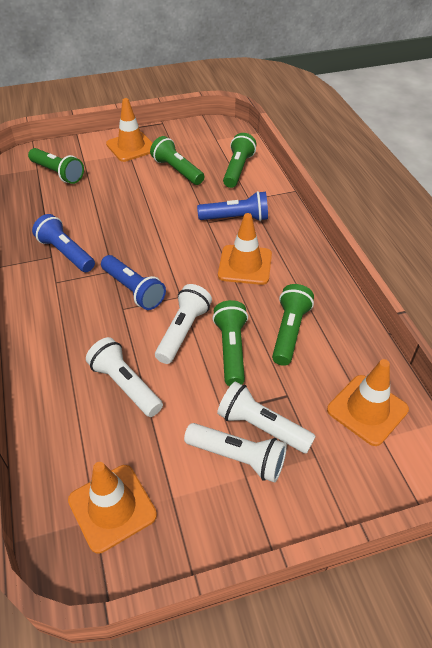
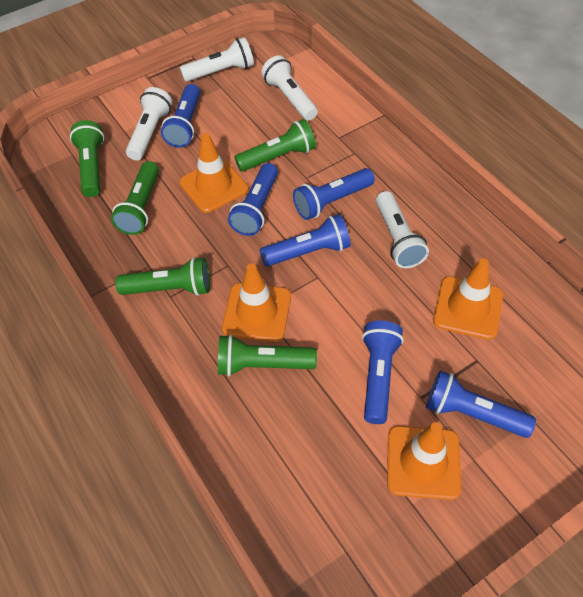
blue flashlight: 3 -> 6

